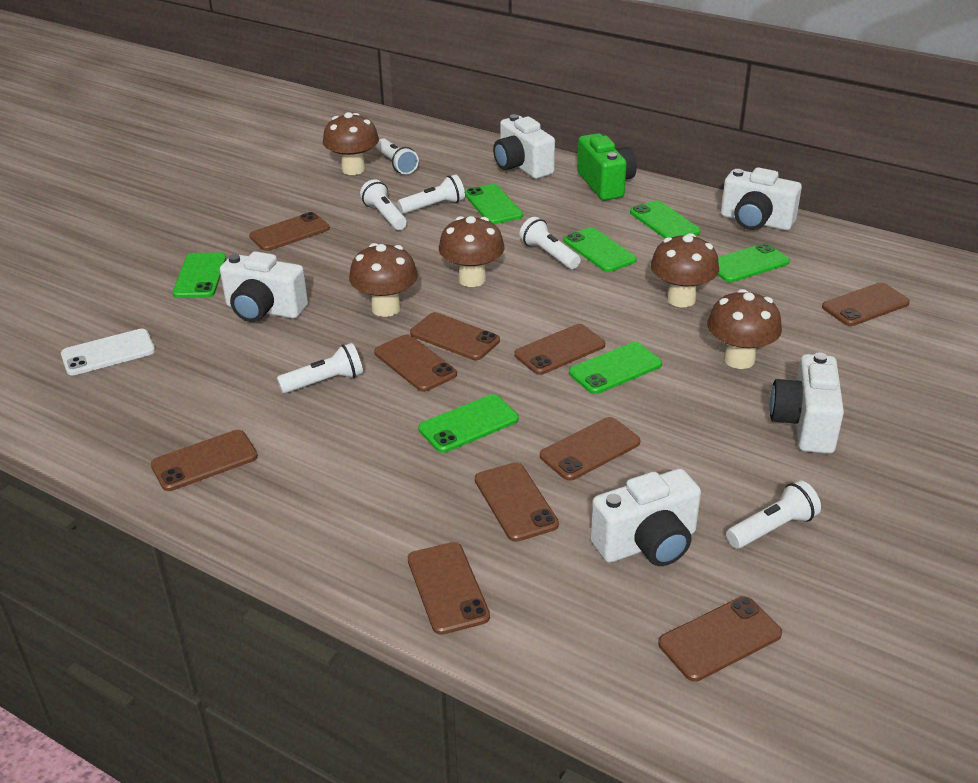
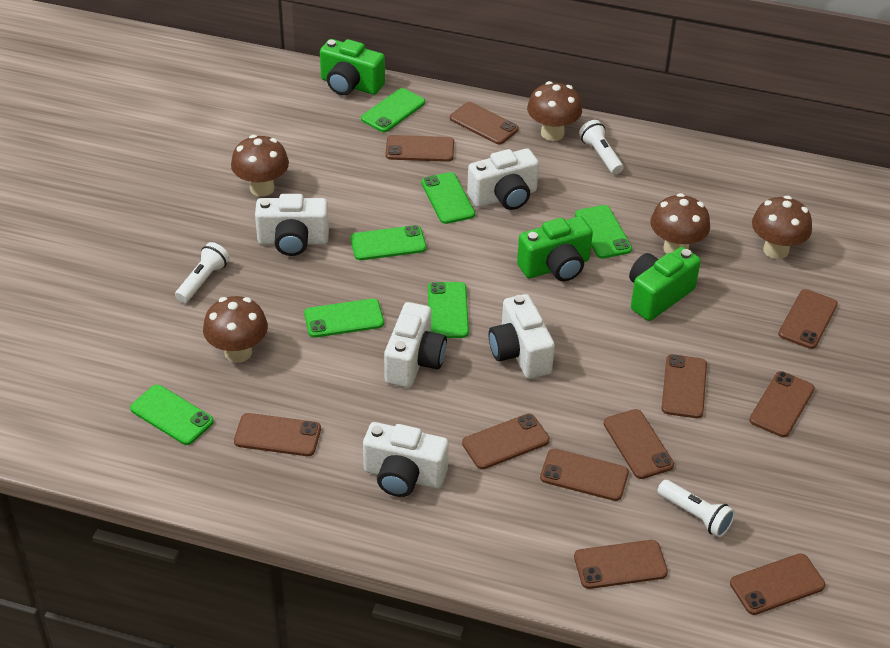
brown phone: 10 -> 11
green camera: 1 -> 3
white flashlight: 6 -> 3
white phone: 1 -> 0

